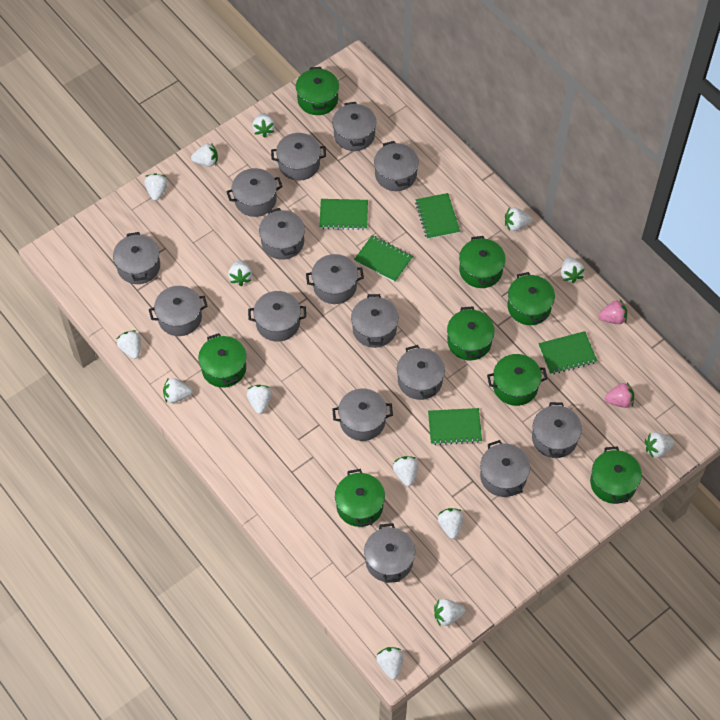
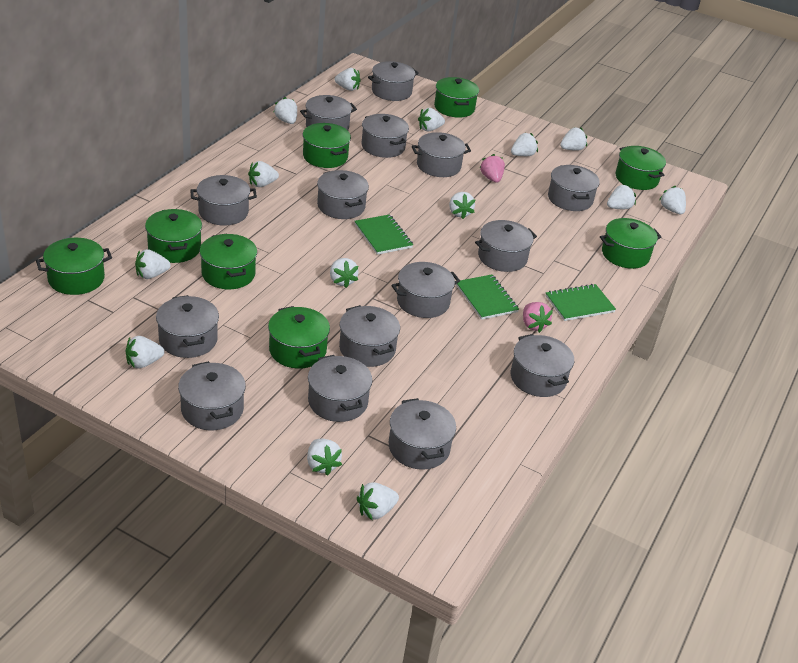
green notebook: 5 -> 3

